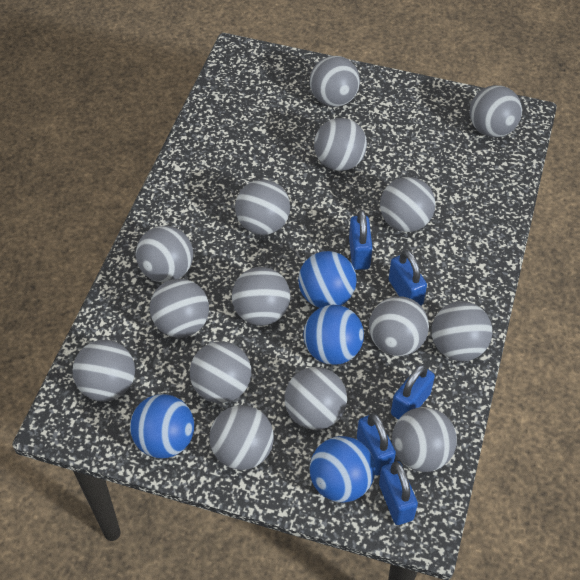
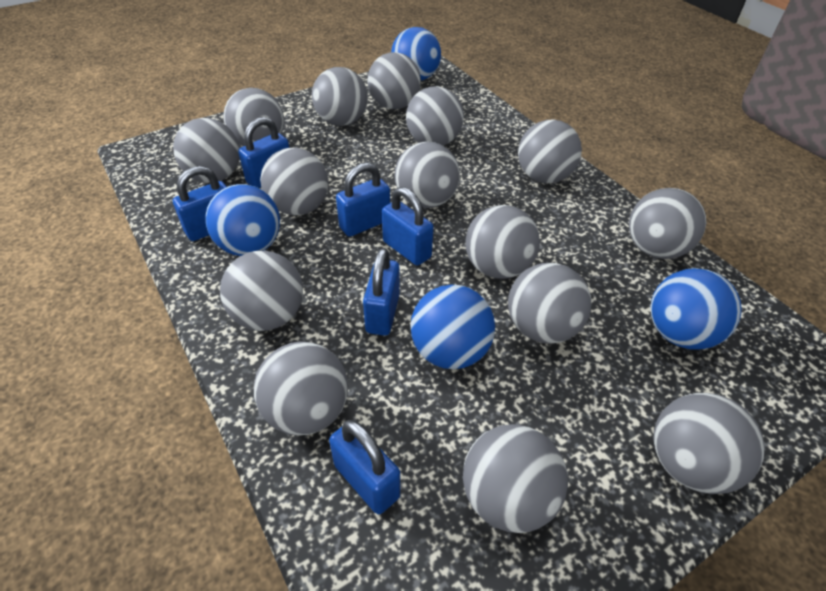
blue padlock: 5 -> 6

